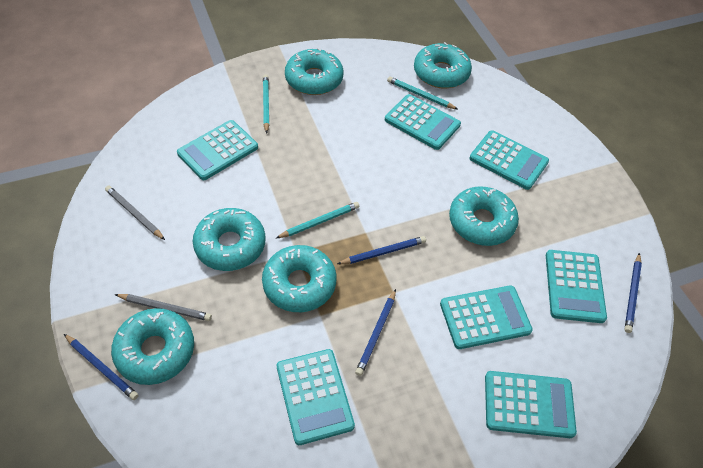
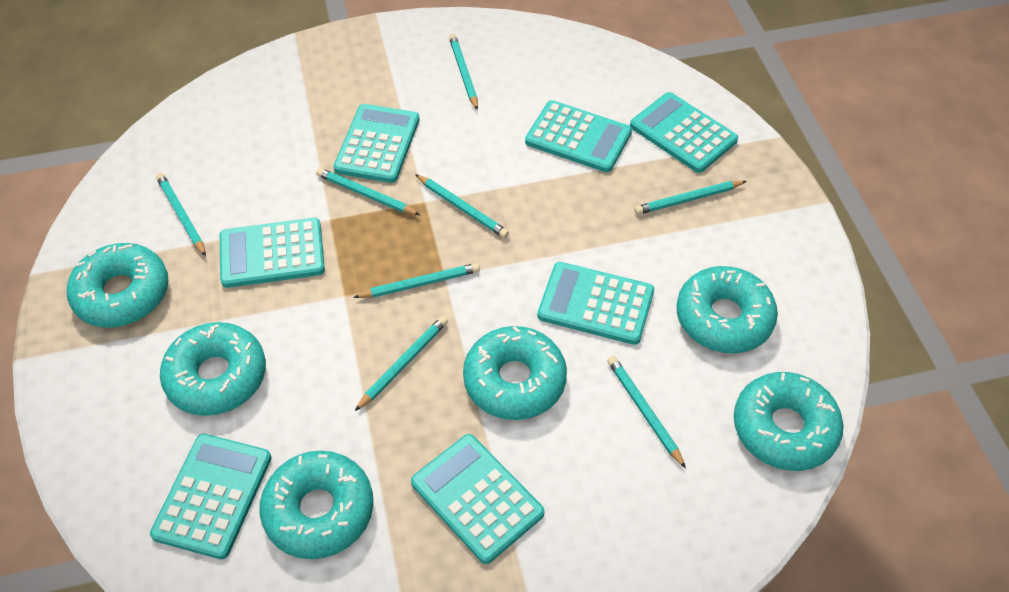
blue pencil: 4 -> 0
grey pencil: 2 -> 0
turquoise pencil: 3 -> 8

